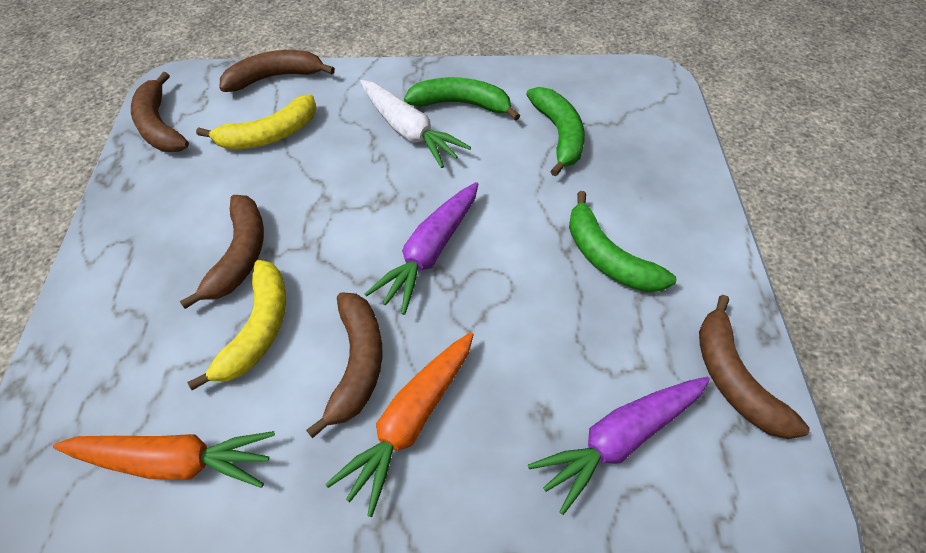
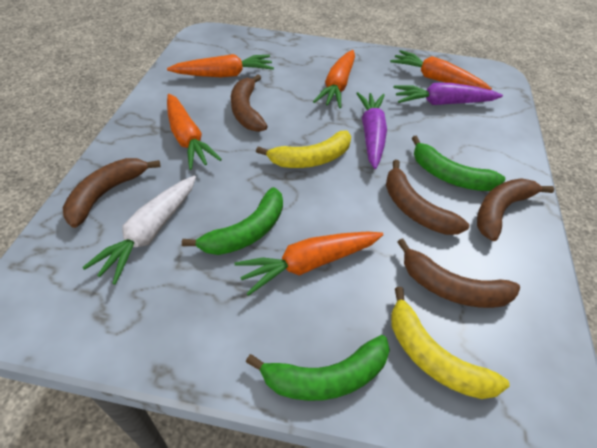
orange carrot: 2 -> 5

